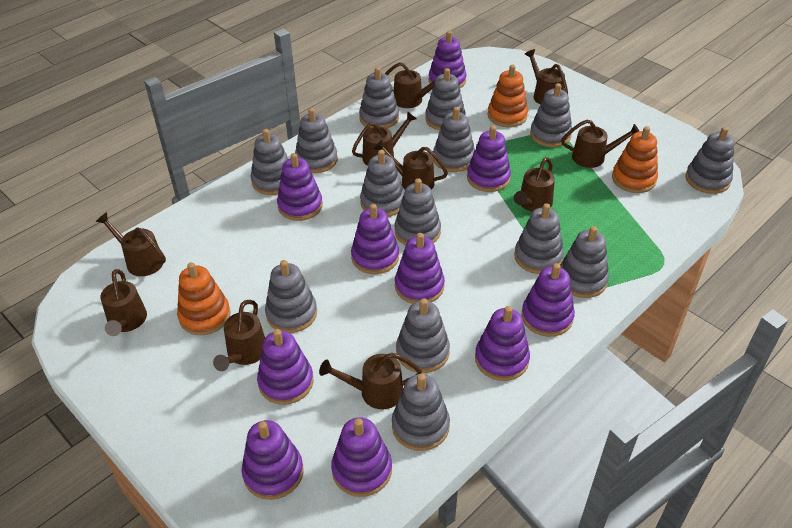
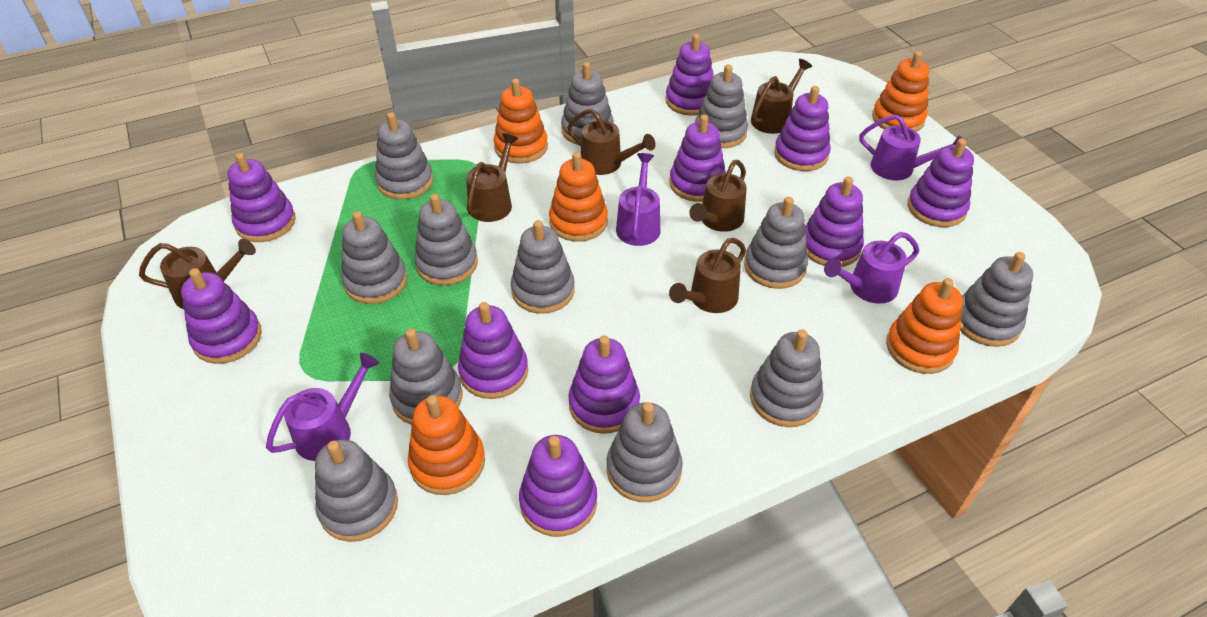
brown watering can: 10 -> 6
grey stacking toy: 14 -> 12
orange stacking toy: 3 -> 5
purple watering can: 0 -> 4

